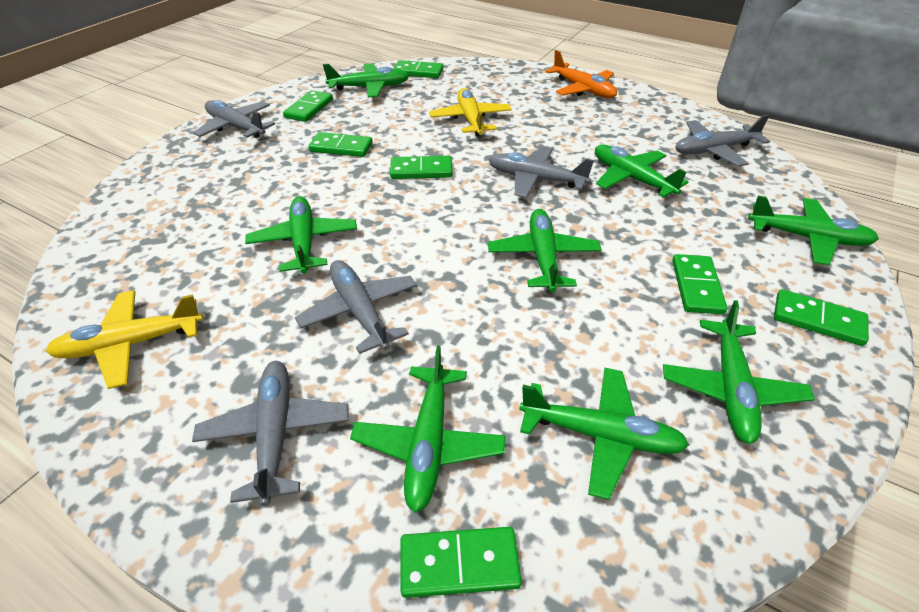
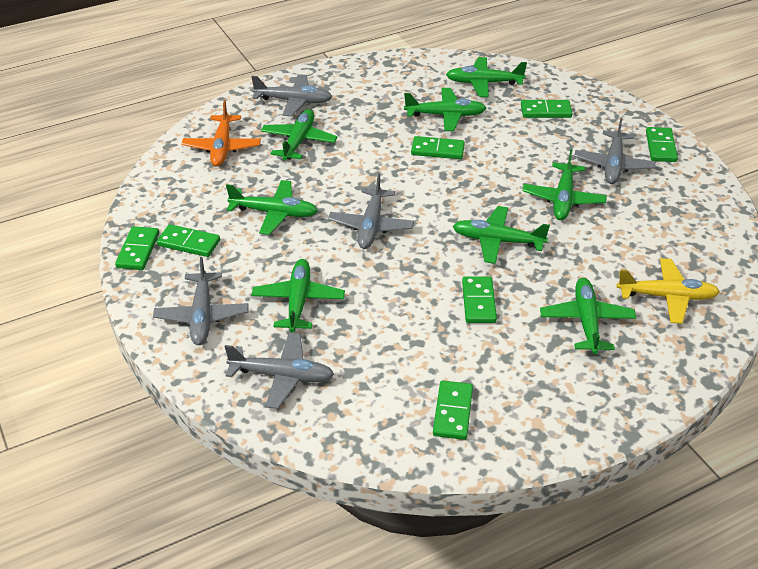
yellow plane: 2 -> 1

